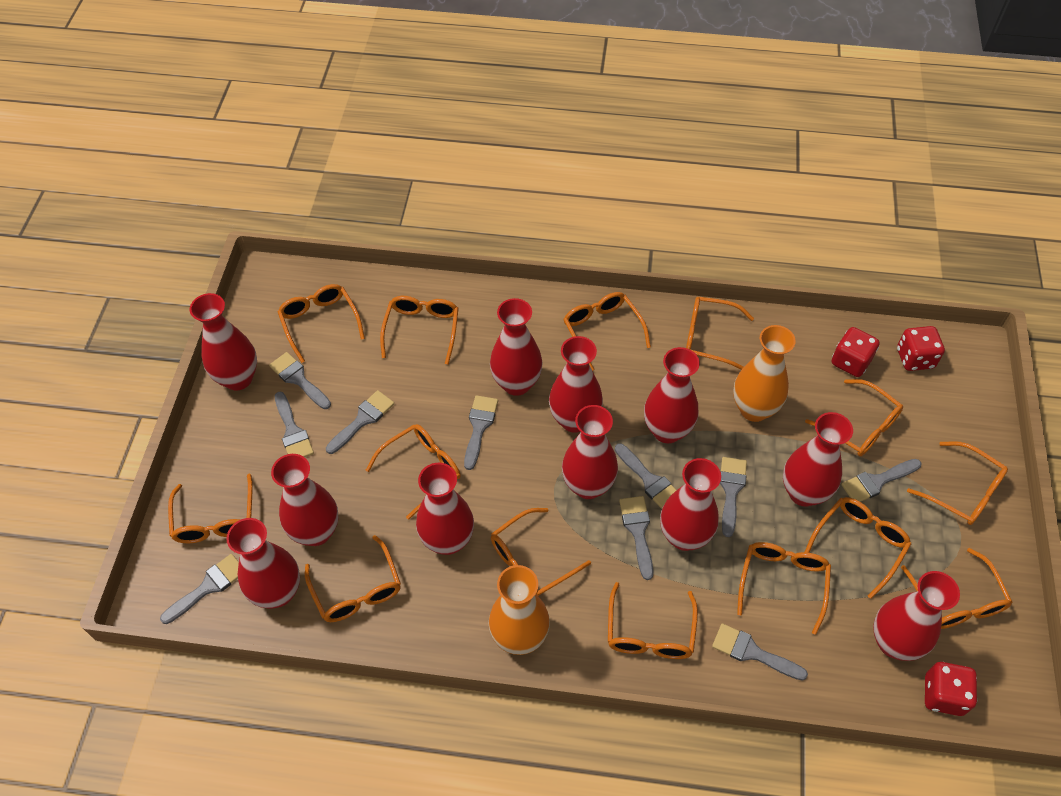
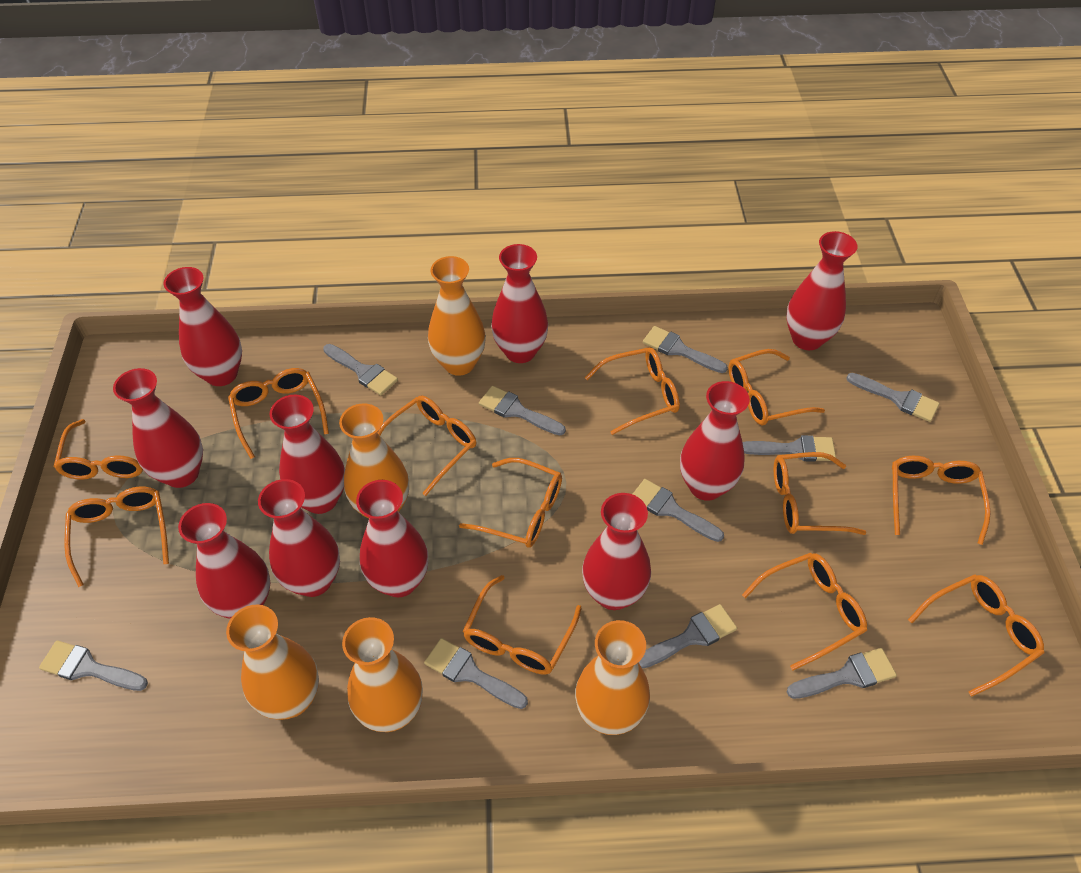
orange glasses: 14 -> 12
orange vase: 2 -> 5
red dice: 3 -> 0
red vase: 11 -> 10

